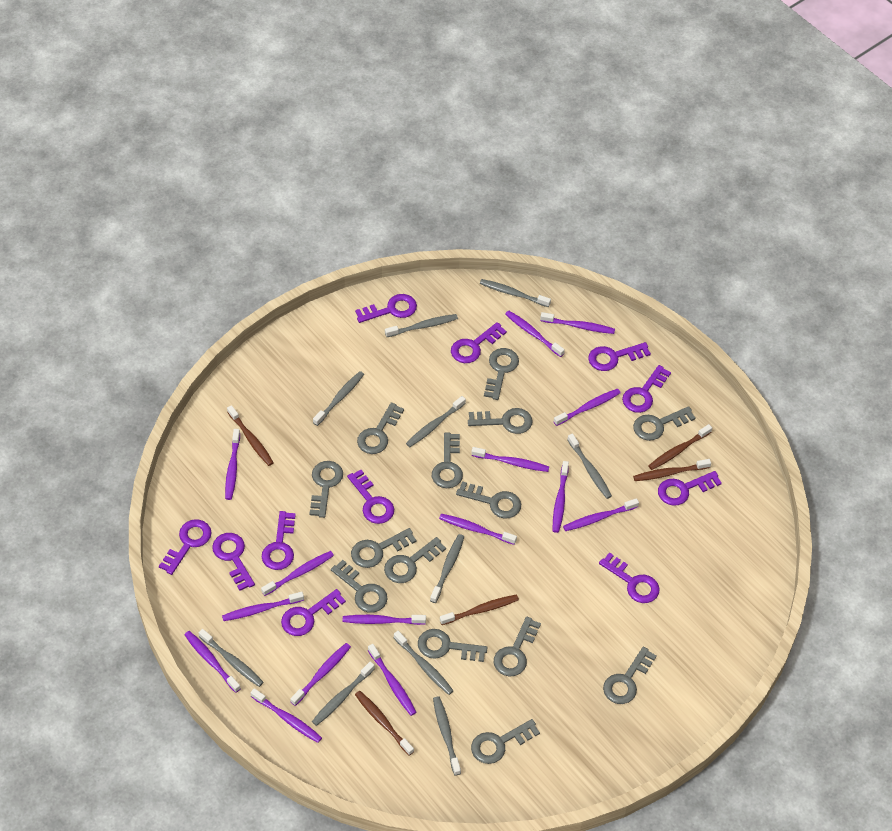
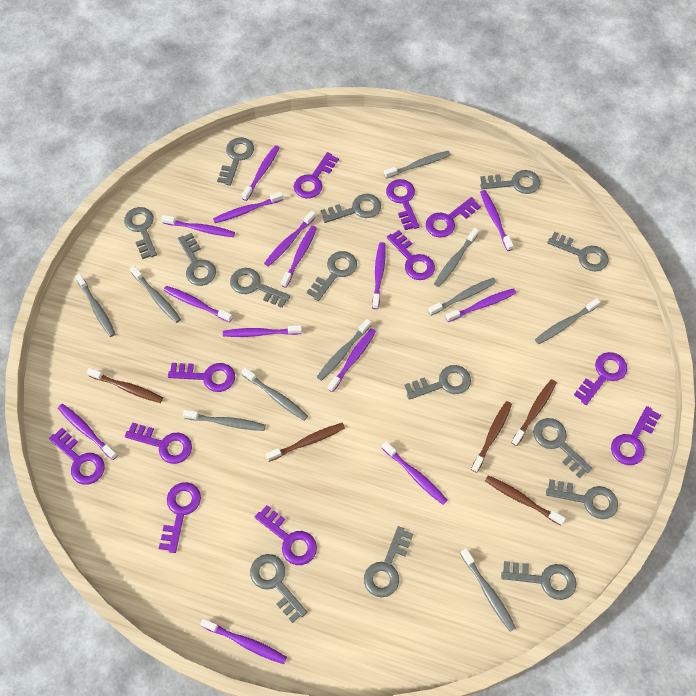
purple toothbrush: 15 -> 14

